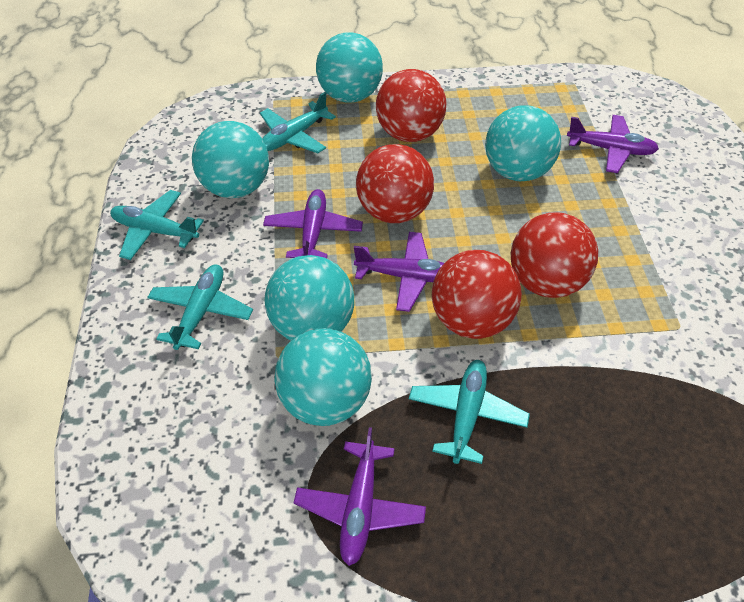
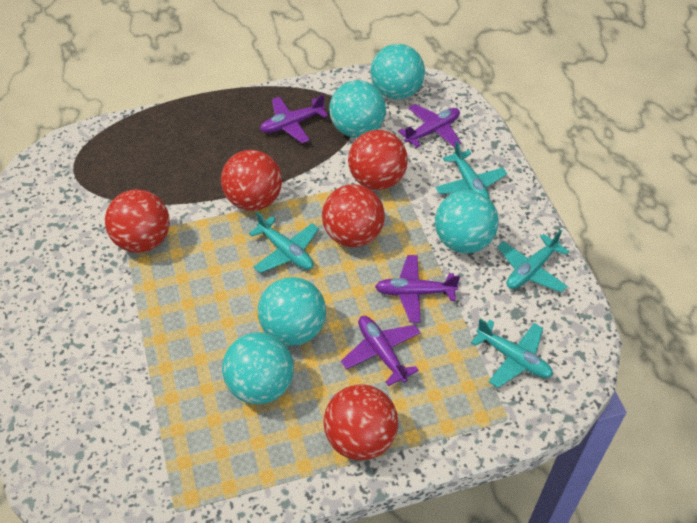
red ball: 4 -> 5

